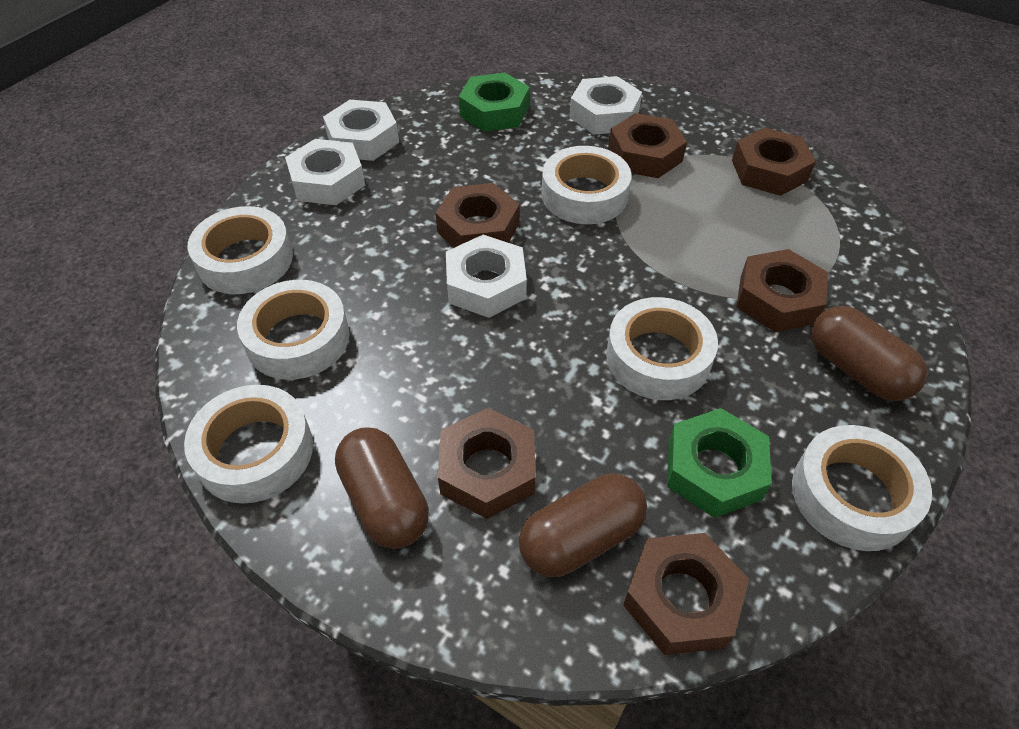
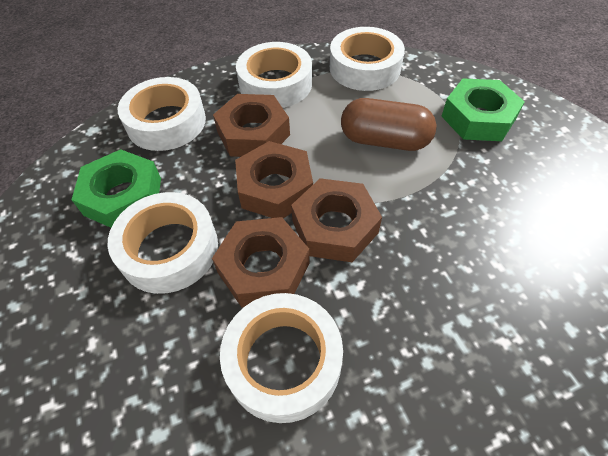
brown capsule: 3 -> 1
brown nut: 6 -> 4
white nut: 4 -> 0
white tape: 6 -> 5

